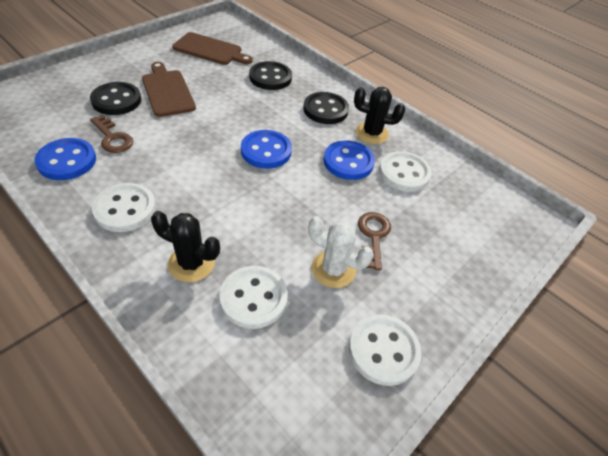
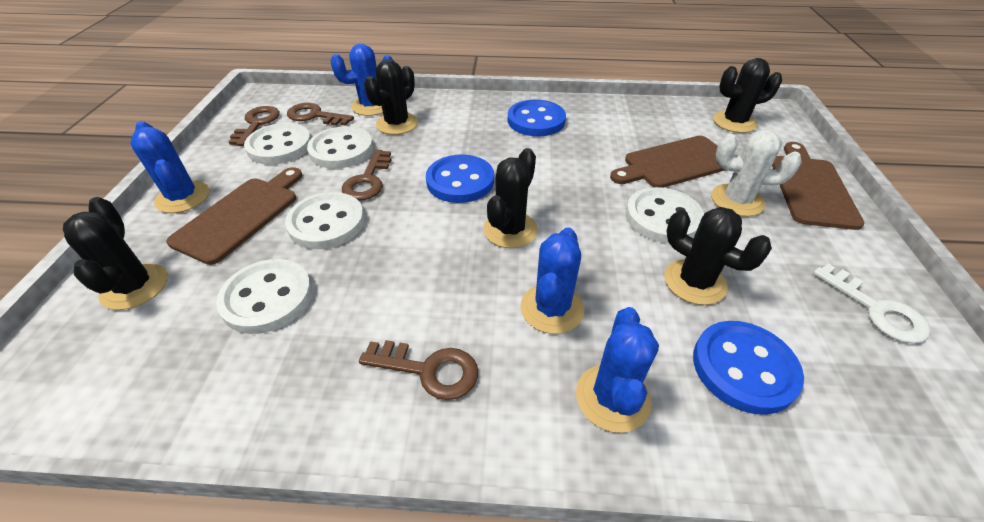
black button: 3 -> 0
black cactus: 2 -> 5
blue cactus: 0 -> 4
brown cutting board: 2 -> 3
brown key: 2 -> 4
white button: 4 -> 5
white key: 0 -> 1

